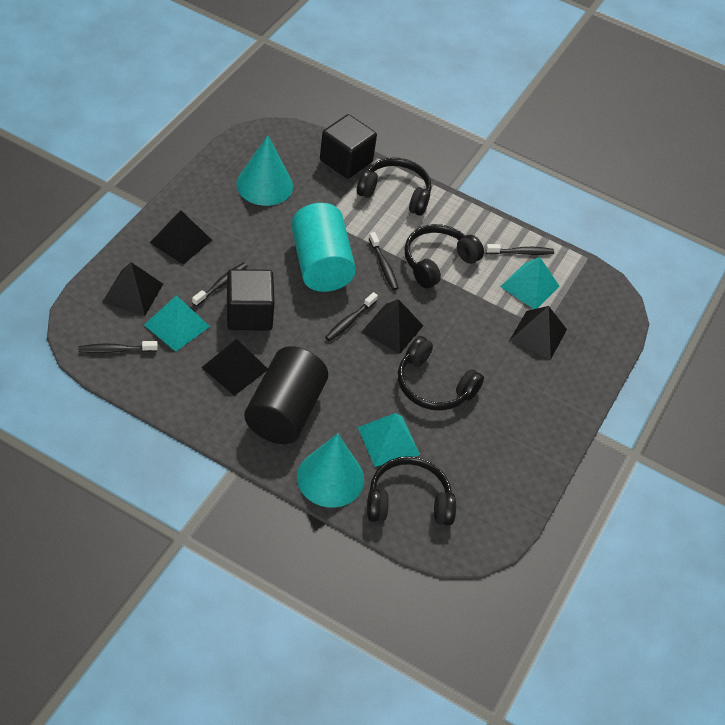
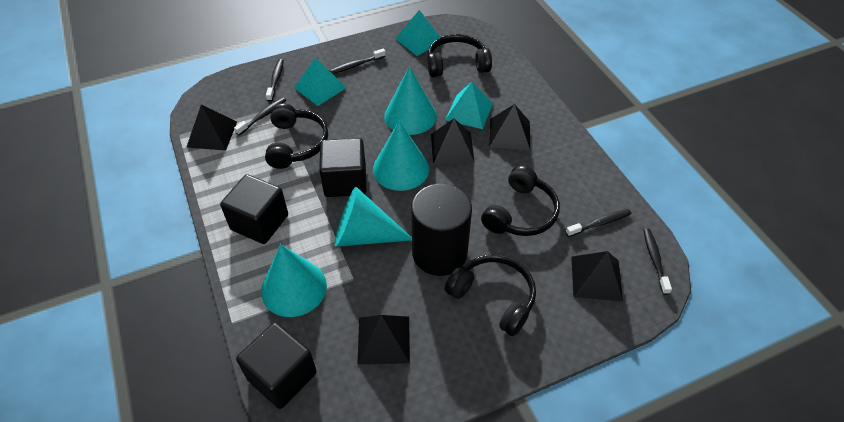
black cube: 2 -> 3
turquoise cone: 2 -> 4
turquoise cylinder: 1 -> 0

